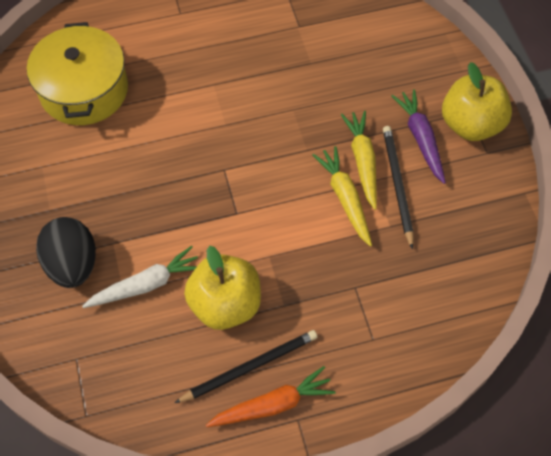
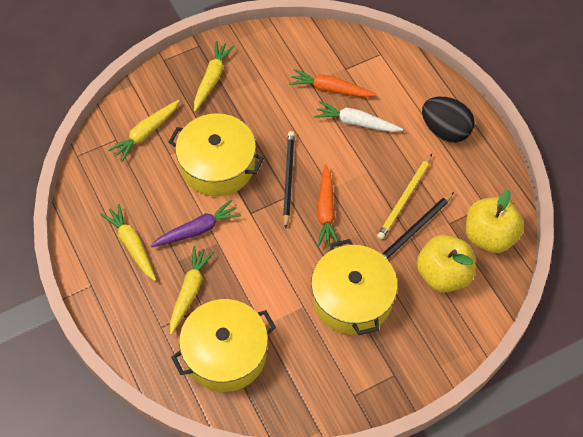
orange carrot: 1 -> 2
yellow carrot: 2 -> 4
yellow pencil: 0 -> 1
yellow pot: 1 -> 3

